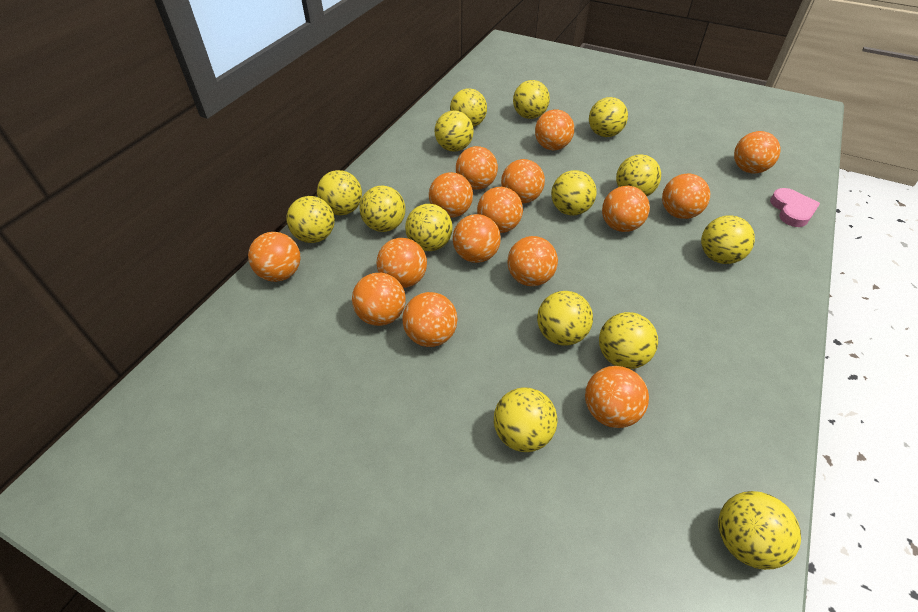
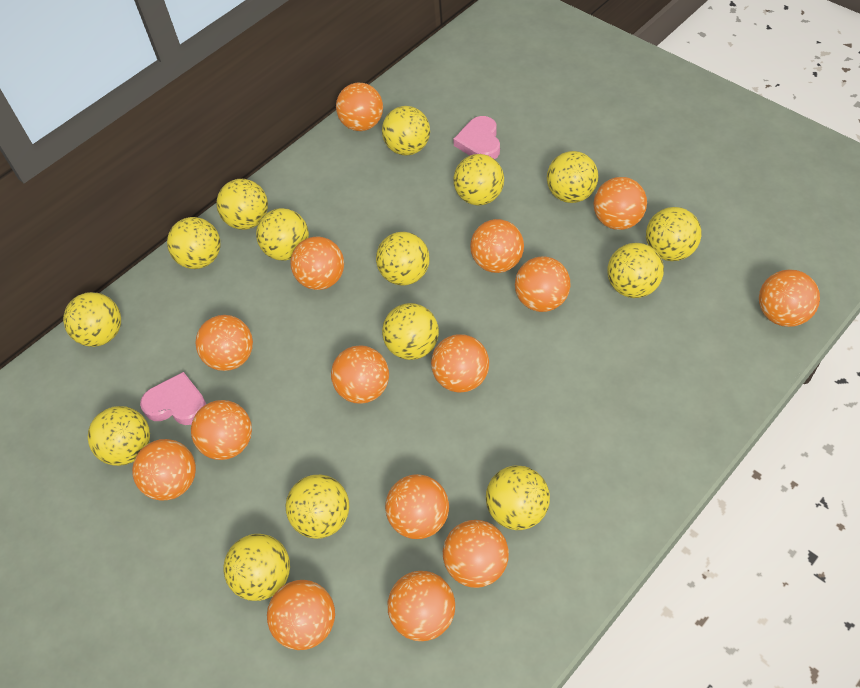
pink heart: 1 -> 2

